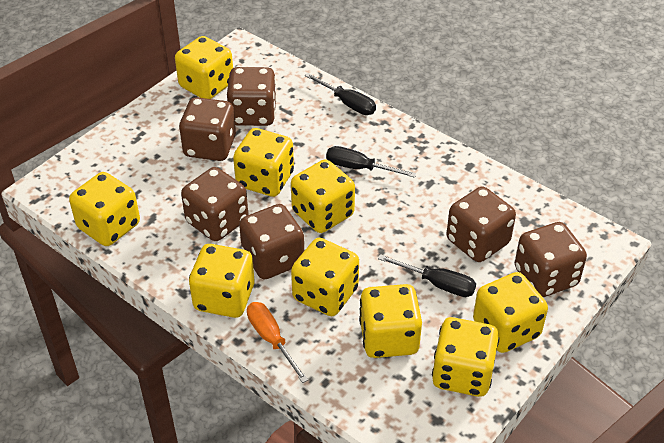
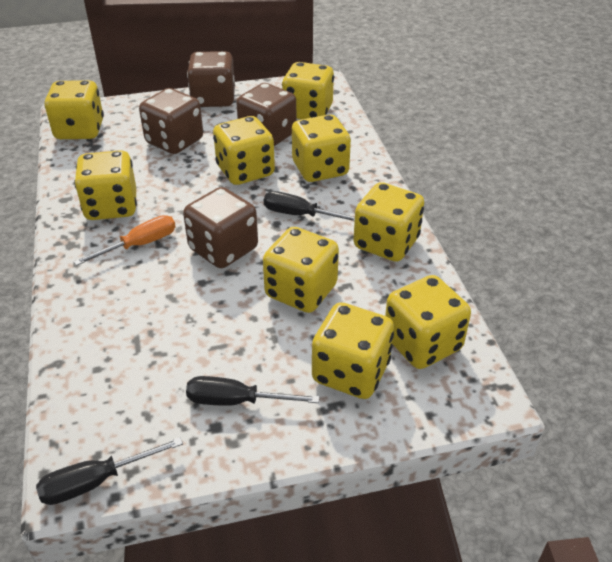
brown dice: 6 -> 4

